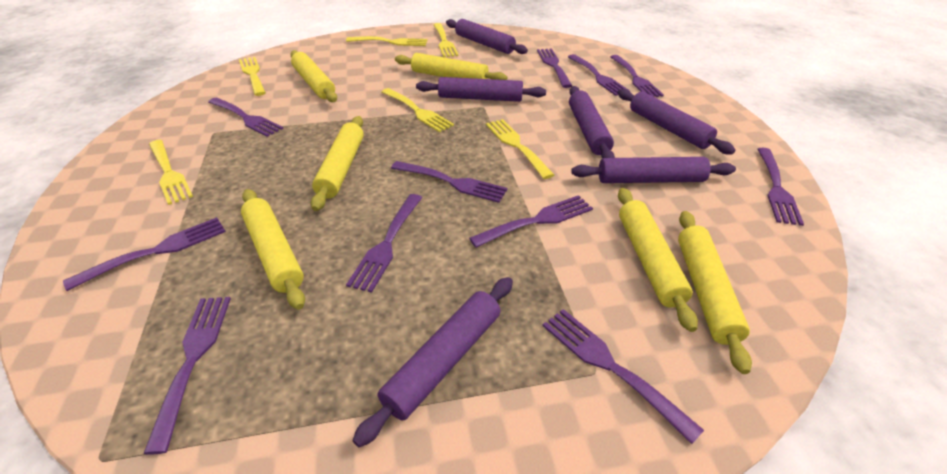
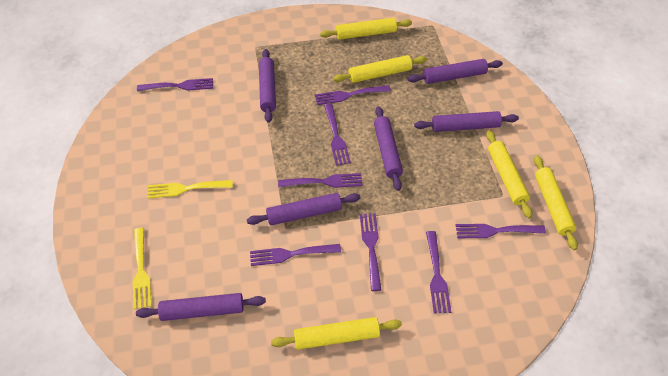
purple fork: 11 -> 8
yellow fork: 6 -> 2
yellow rolling pin: 6 -> 5

